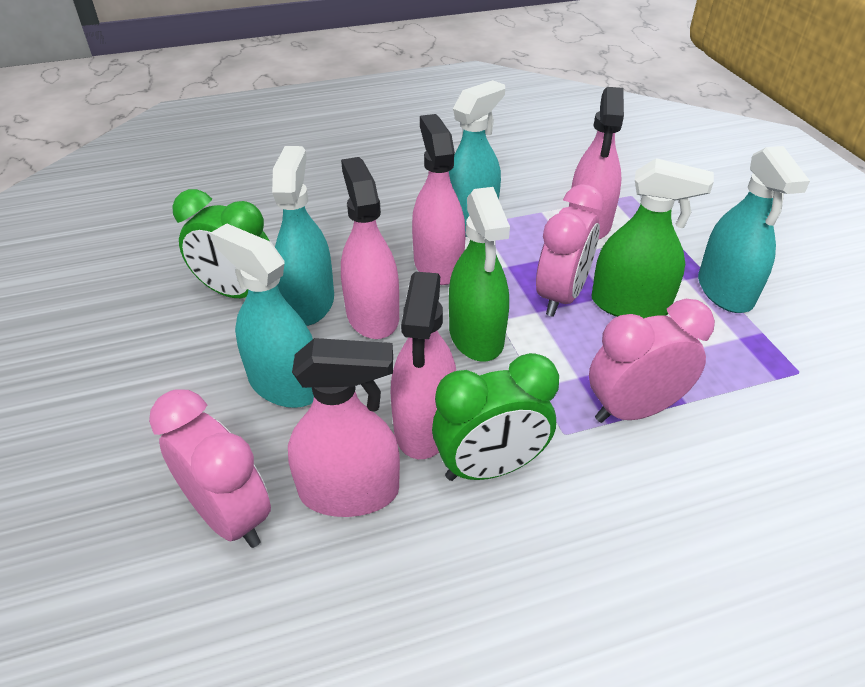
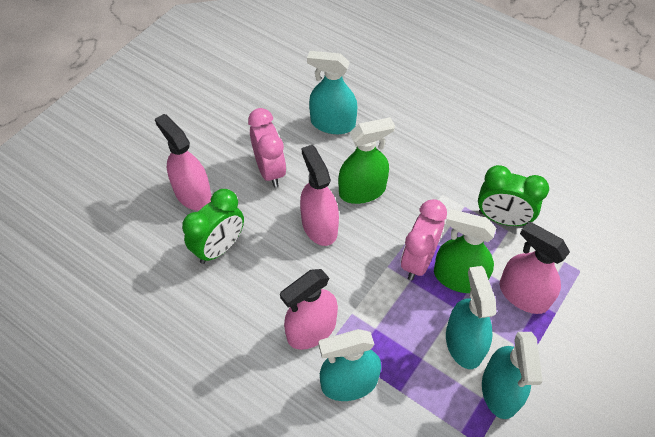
pink clock: 3 -> 2
pink spray bottle: 5 -> 4

